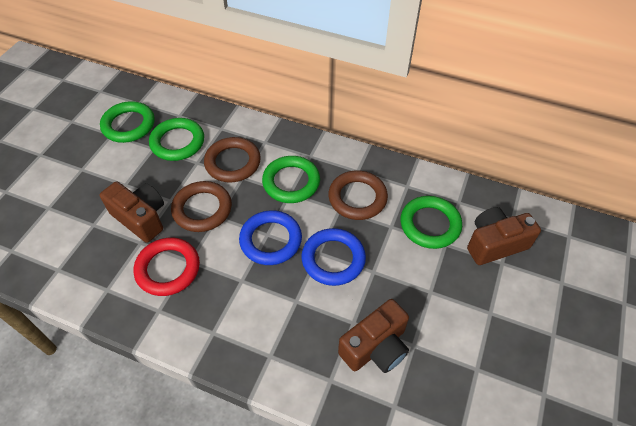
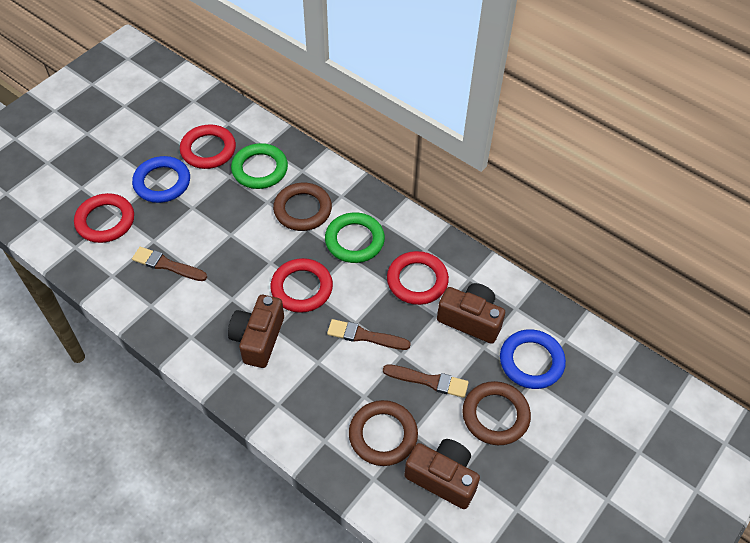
brown brush: 0 -> 3
green ring: 4 -> 2
red ring: 1 -> 4

